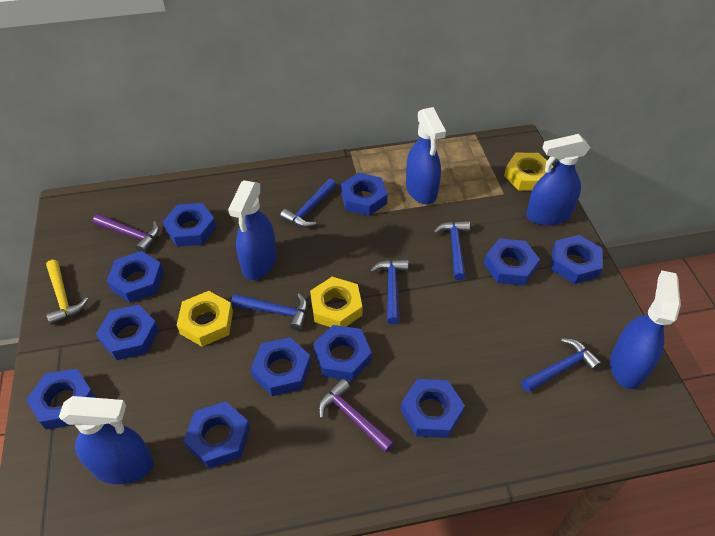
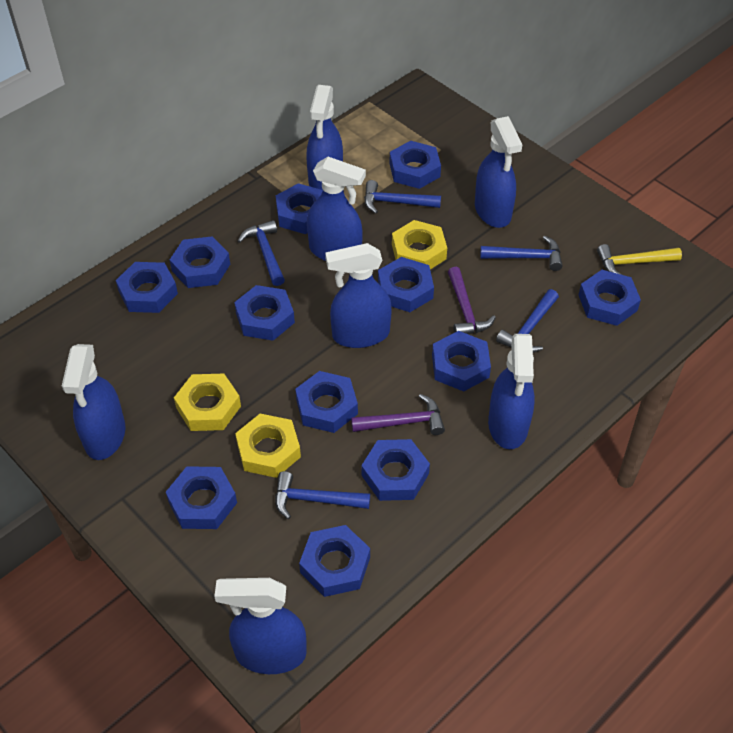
blue nut: 11 -> 12
blue spray bottle: 5 -> 7

